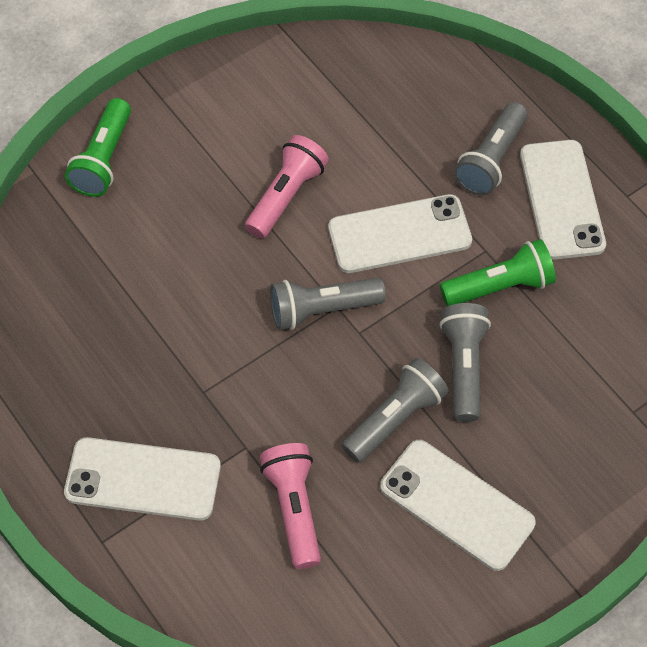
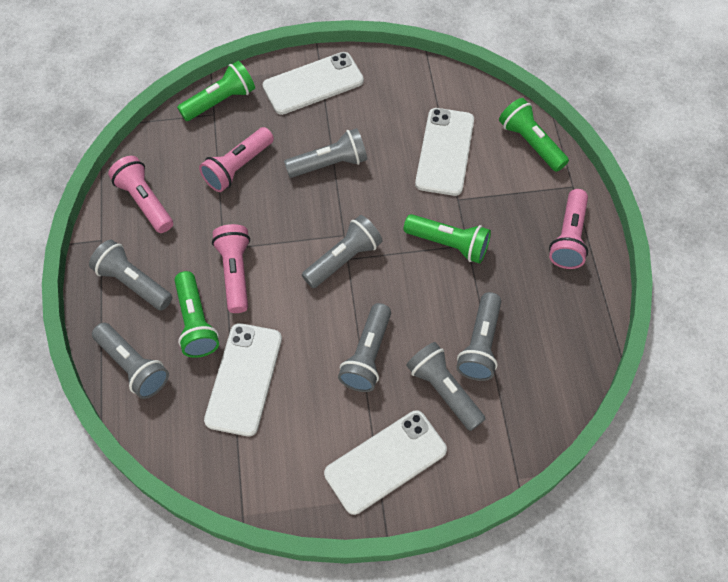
green flashlight: 2 -> 4
grey flashlight: 4 -> 7
pink flashlight: 2 -> 4

